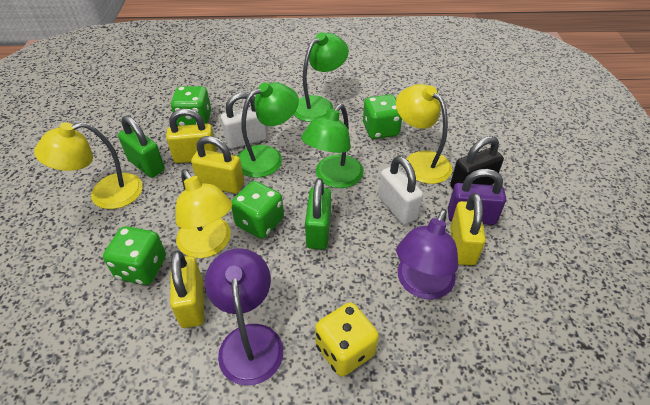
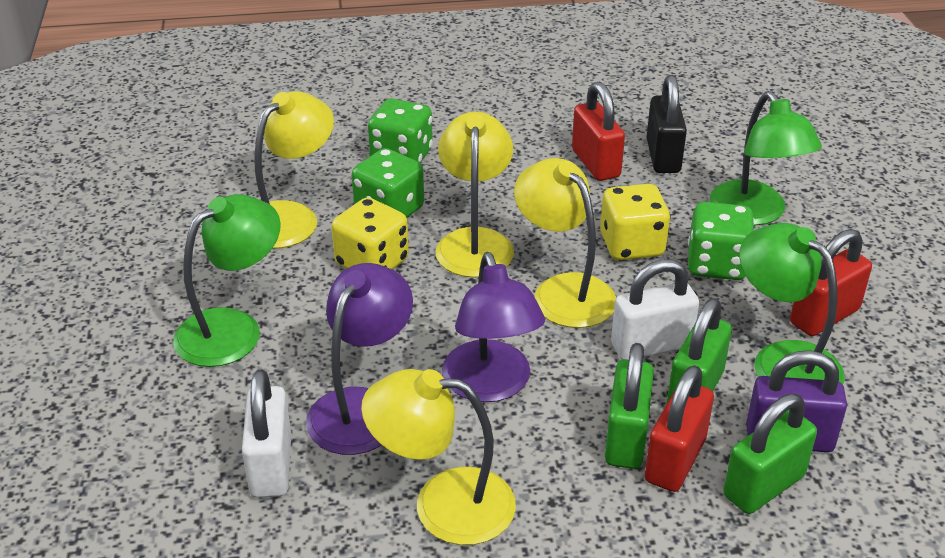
green dice: 4 -> 3
green padlock: 2 -> 3
red padlock: 0 -> 3
yellow dice: 1 -> 2
yellow lamp: 3 -> 4
yellow padlock: 4 -> 0

